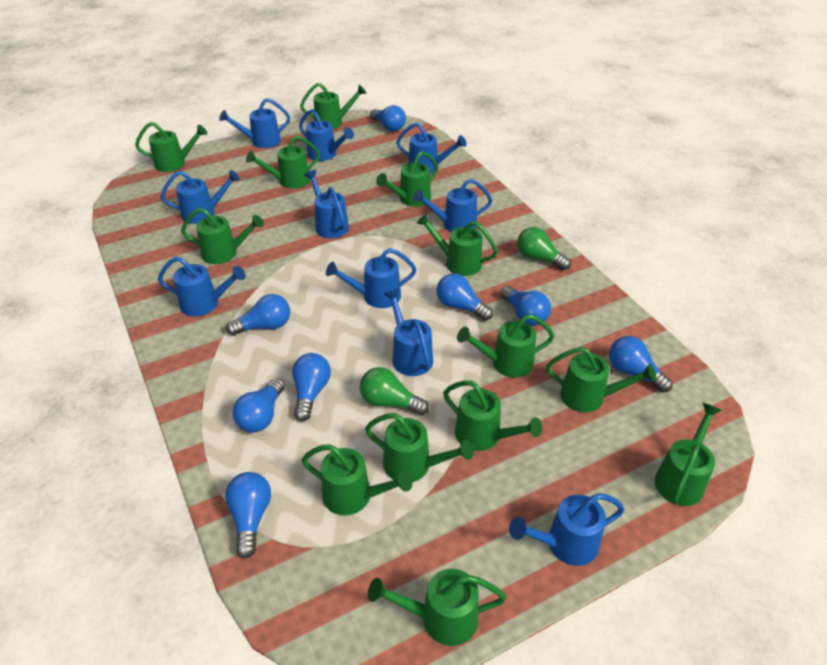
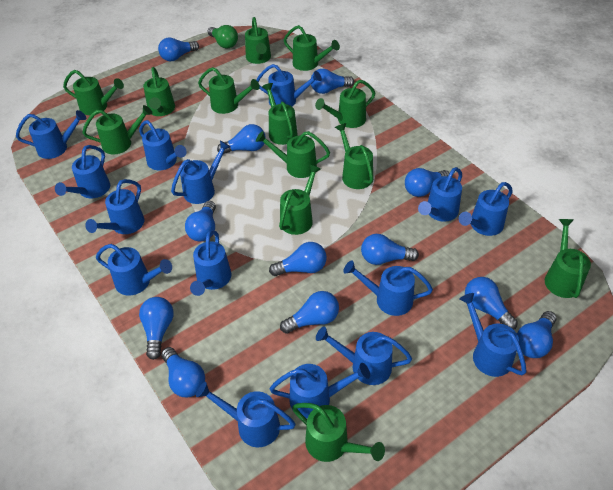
blue light bulb: 8 -> 12
blue watering can: 10 -> 15
green light bulb: 2 -> 1

